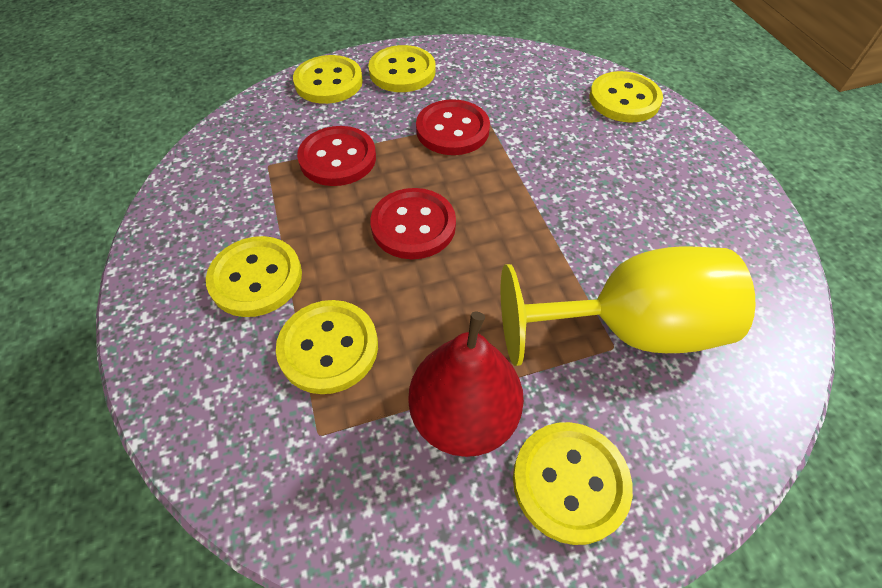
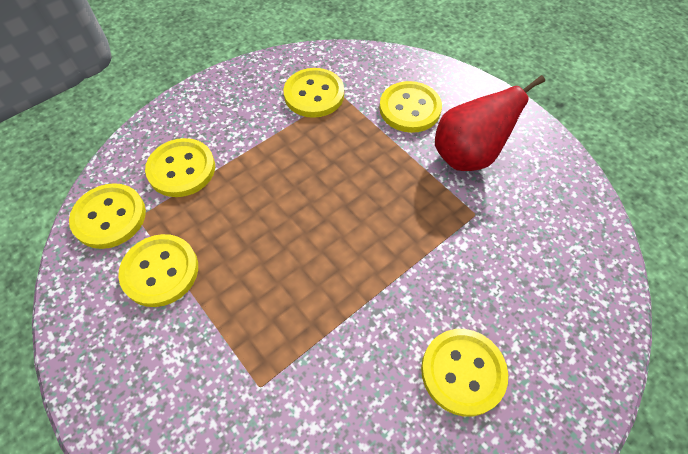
red button: 3 -> 0
yellow goblet: 1 -> 0

